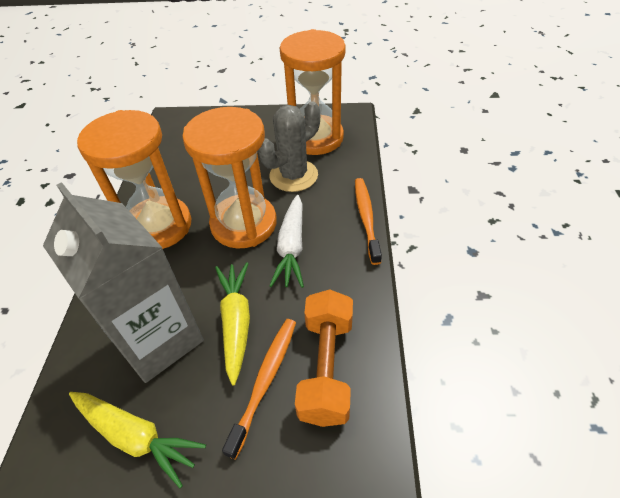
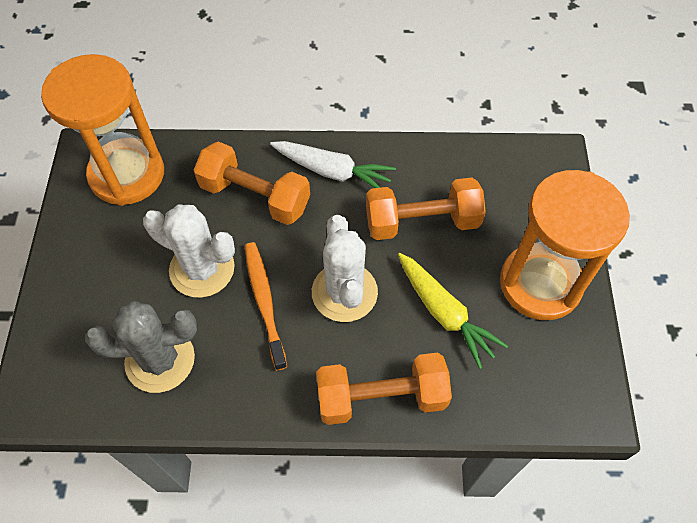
grey carton: 1 -> 0
orange dumbbell: 1 -> 3
orange hourglass: 3 -> 2
orange toothbrush: 2 -> 1
white cactus: 0 -> 2
yellow carrot: 2 -> 1

